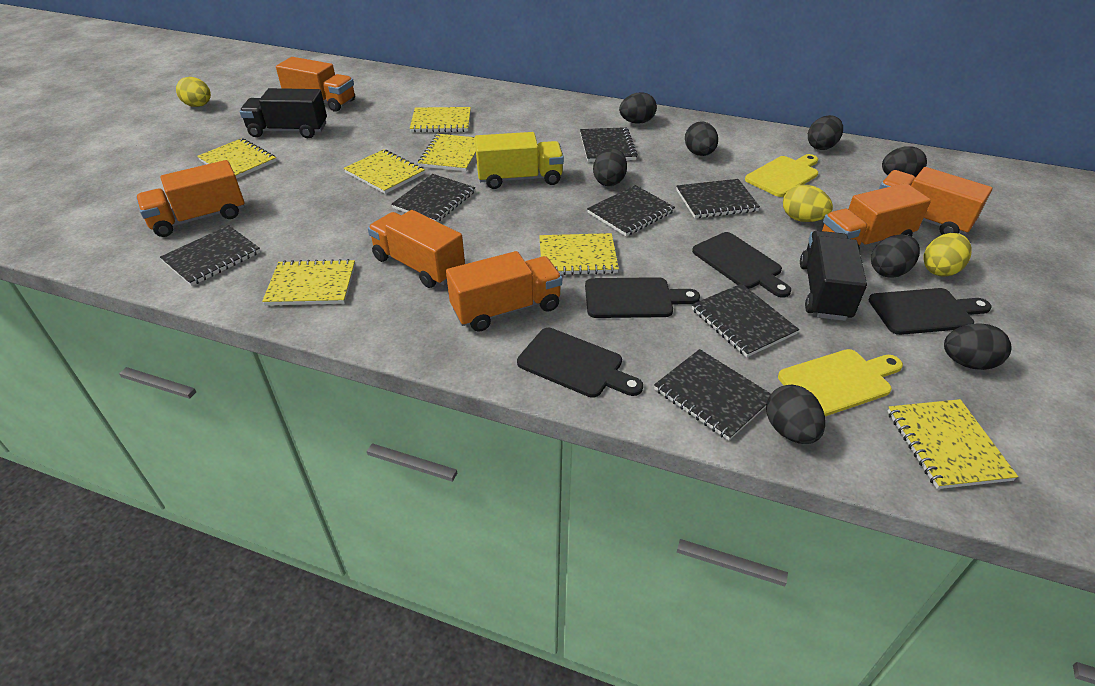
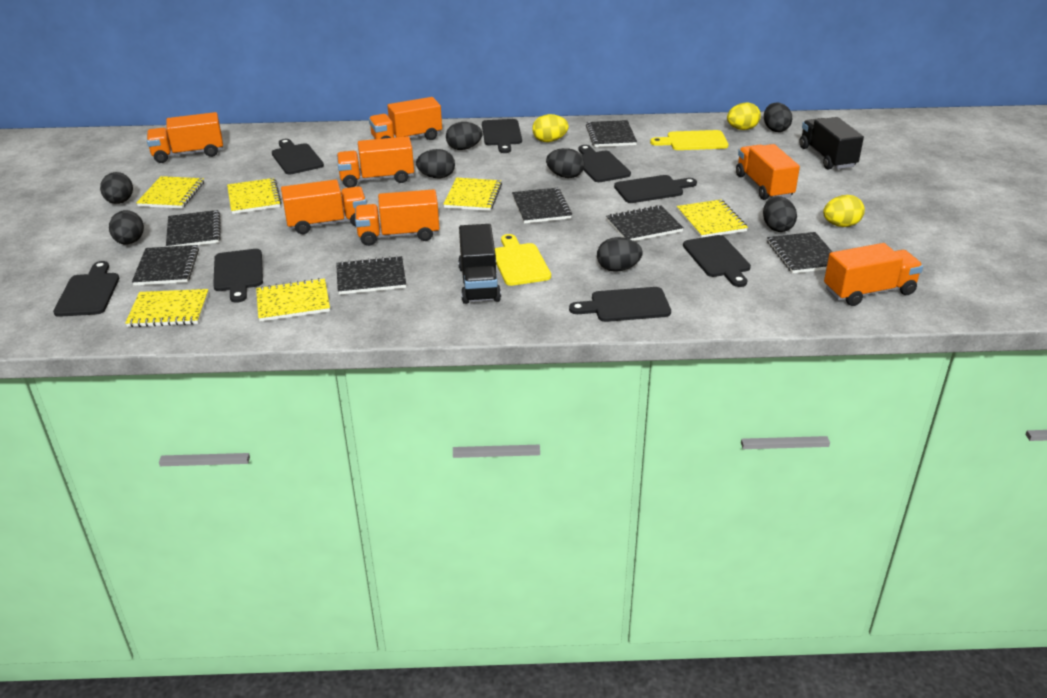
black cutting board: 4 -> 8
orange truck: 6 -> 7
yellow notebook: 7 -> 6
yellow truck: 1 -> 0

